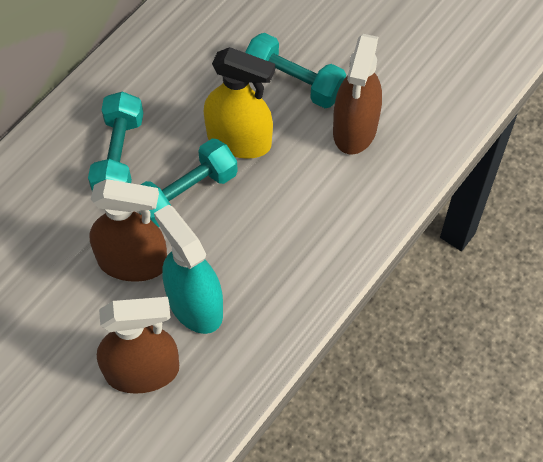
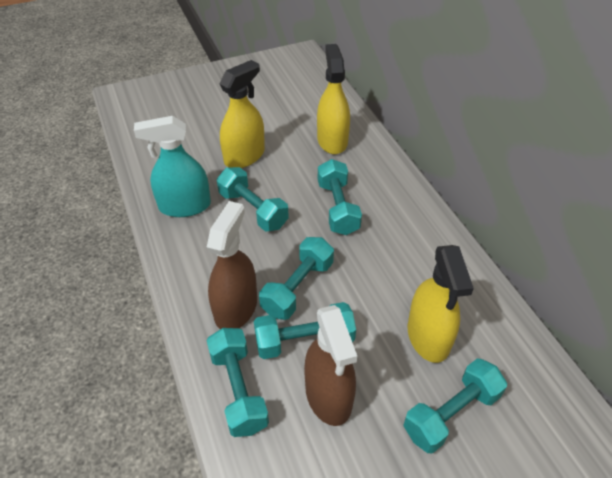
brown spray bottle: 3 -> 2
turquoise dumbbell: 3 -> 6
yellow spray bottle: 1 -> 3

